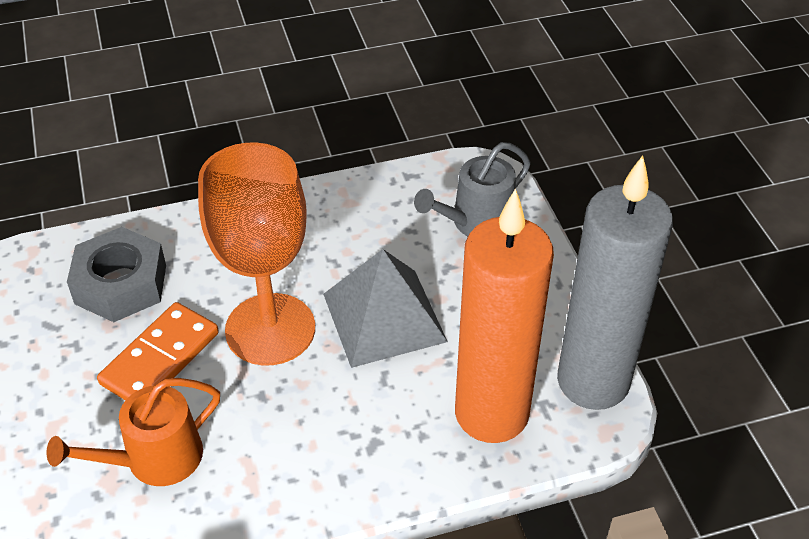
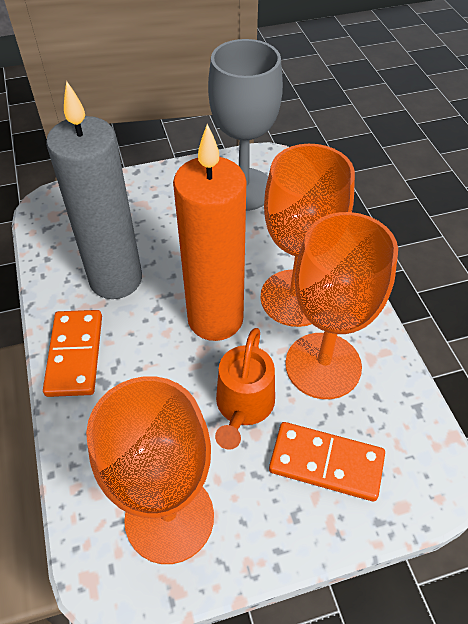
grey goblet: 0 -> 1
grey nut: 1 -> 0
grey pyramid: 1 -> 0
grey watering can: 1 -> 0
orange domino: 1 -> 2
orange goblet: 1 -> 3

